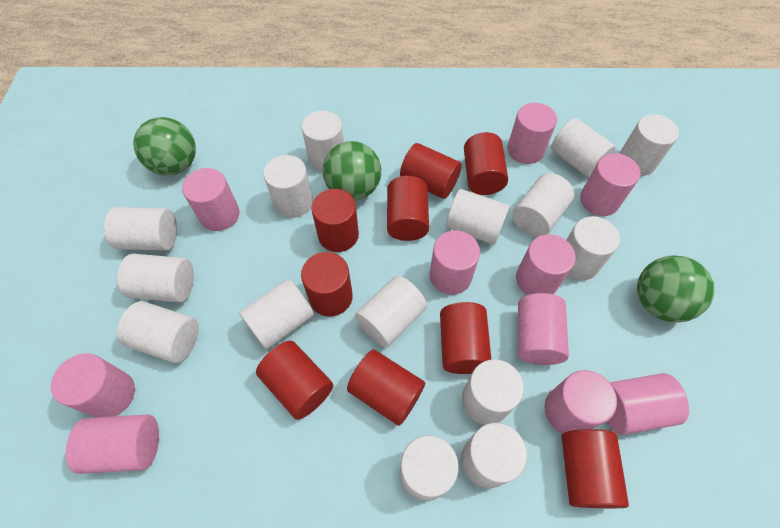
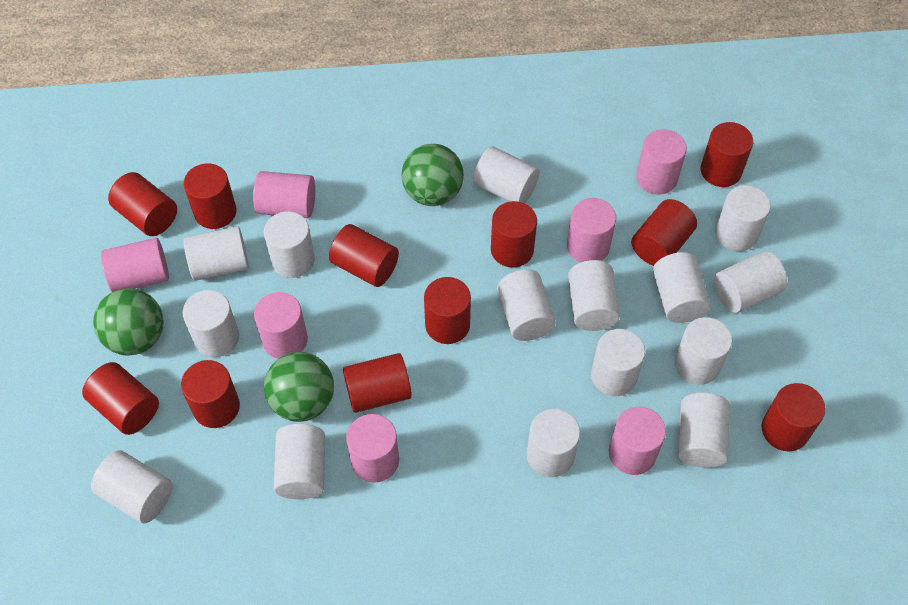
pink cylinder: 10 -> 7
red cylinder: 9 -> 11

